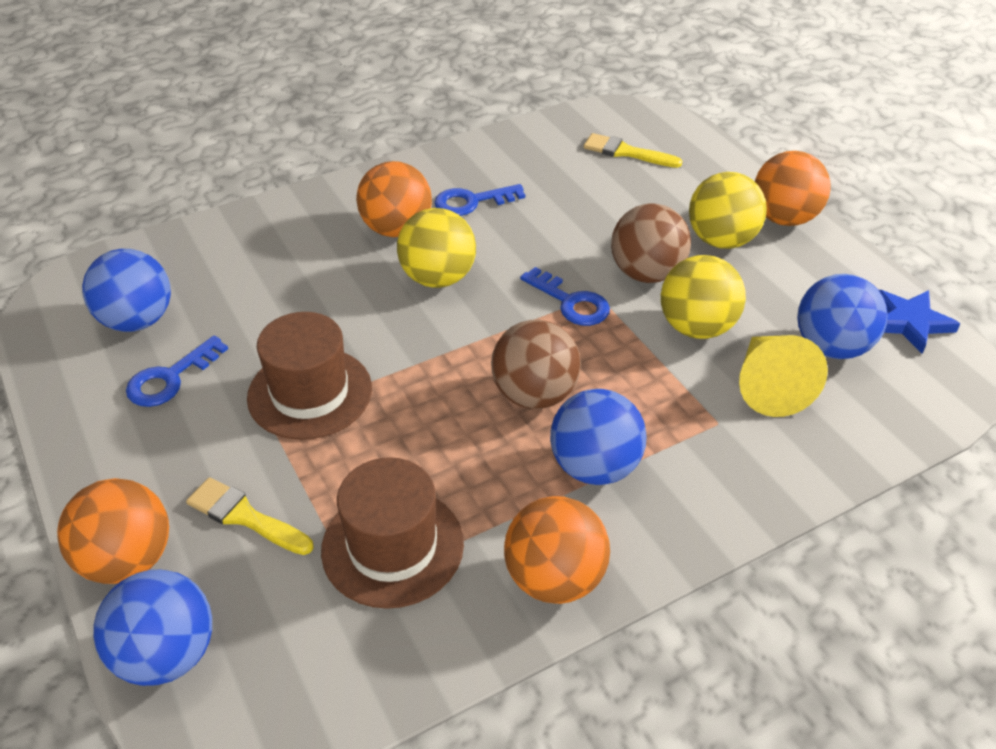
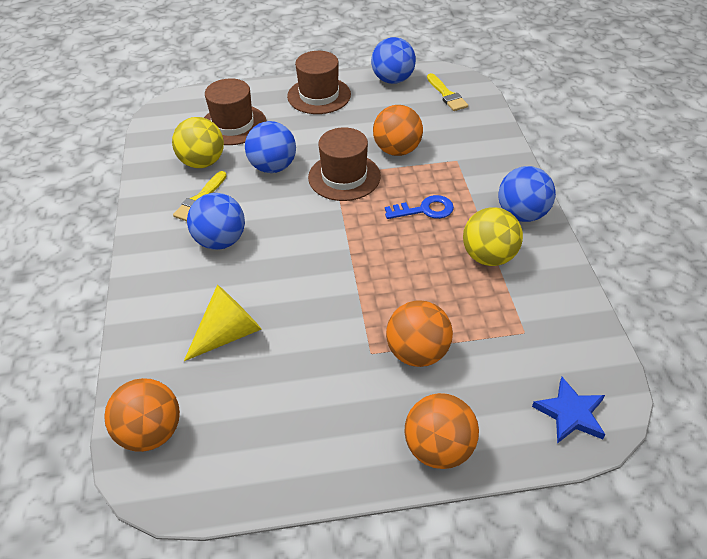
blue key: 3 -> 1
brown ball: 2 -> 0
brown hat: 2 -> 3
yellow ball: 3 -> 2

